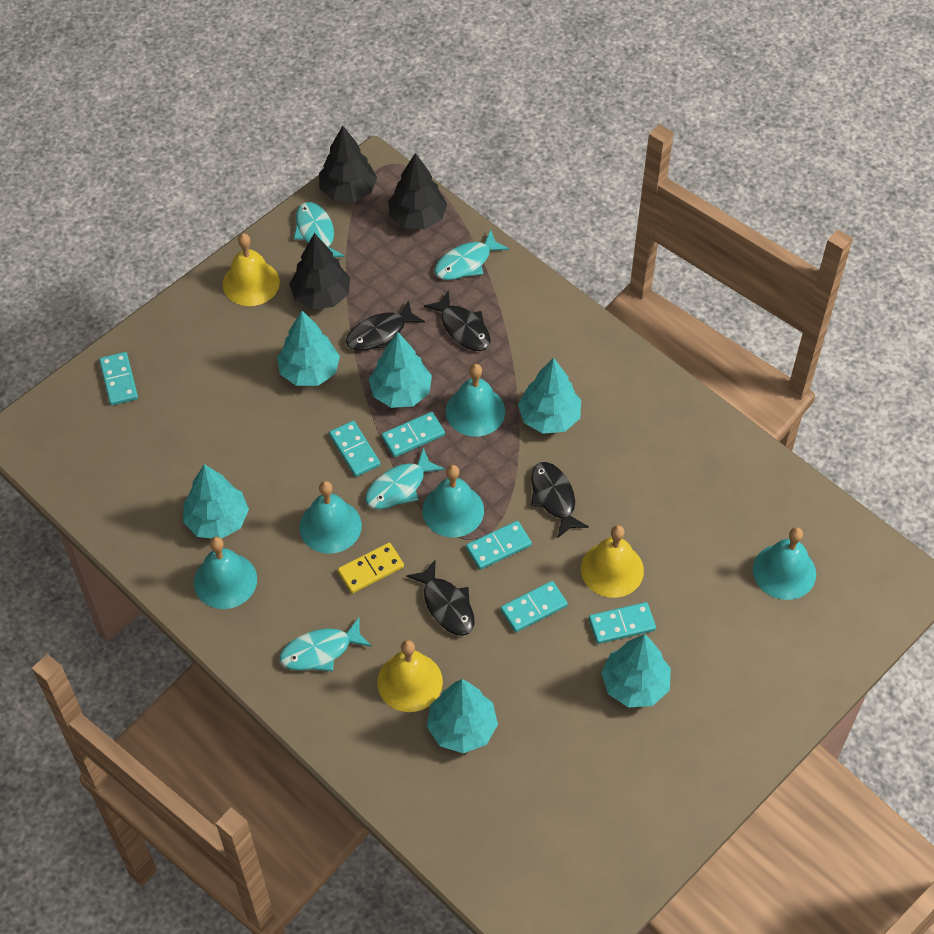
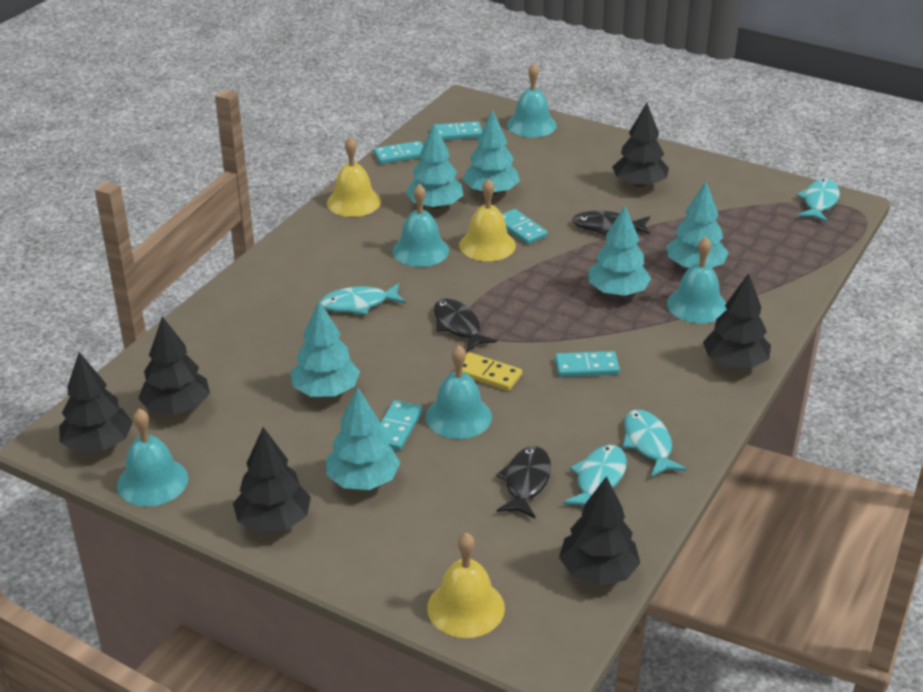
black fish: 4 -> 3
black tree: 3 -> 6
turquoise domino: 6 -> 5

